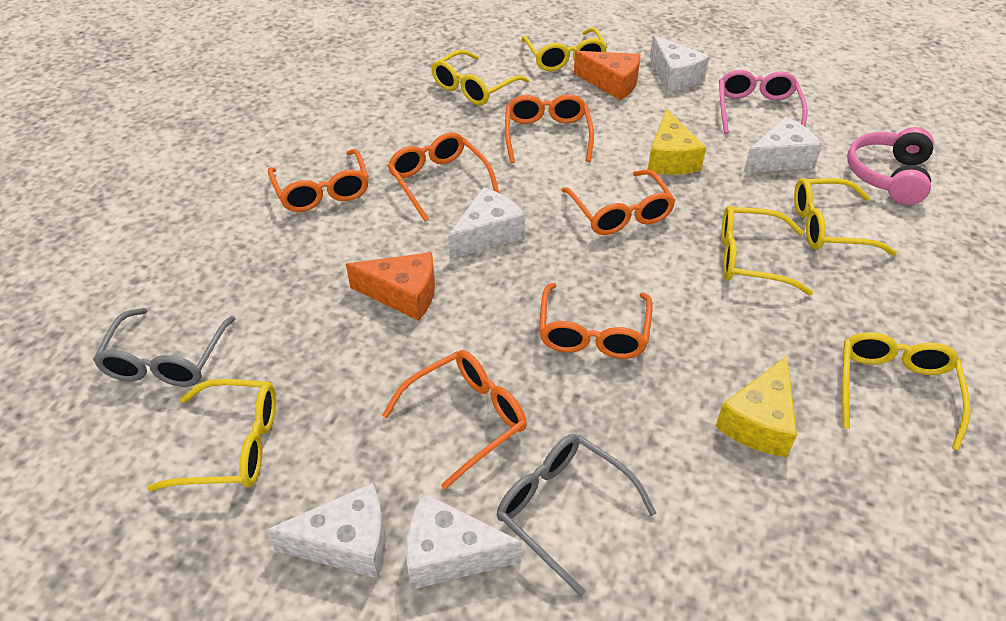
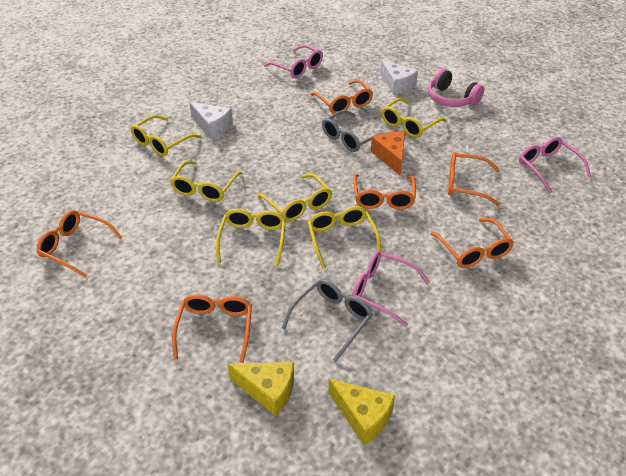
orange cheese: 2 -> 1
pink glasses: 1 -> 3
white cheese: 5 -> 2

